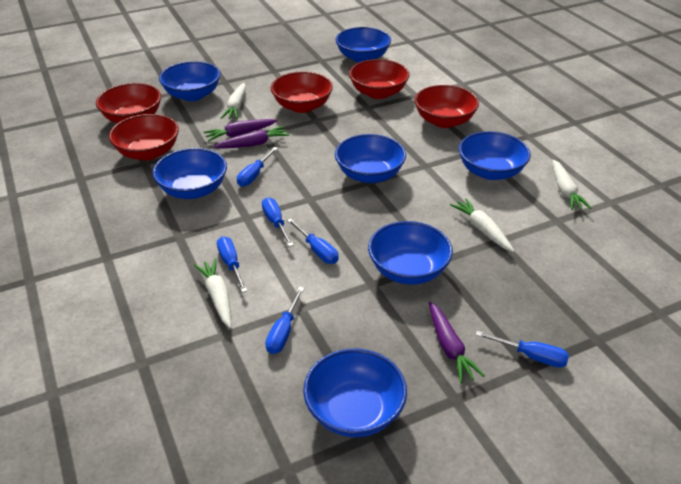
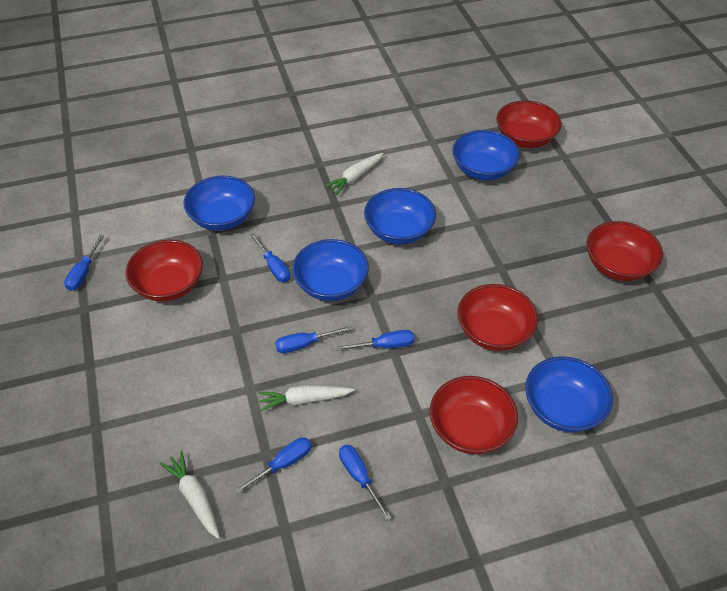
blue bowl: 7 -> 5
purple carrot: 3 -> 0
white carrot: 4 -> 3

